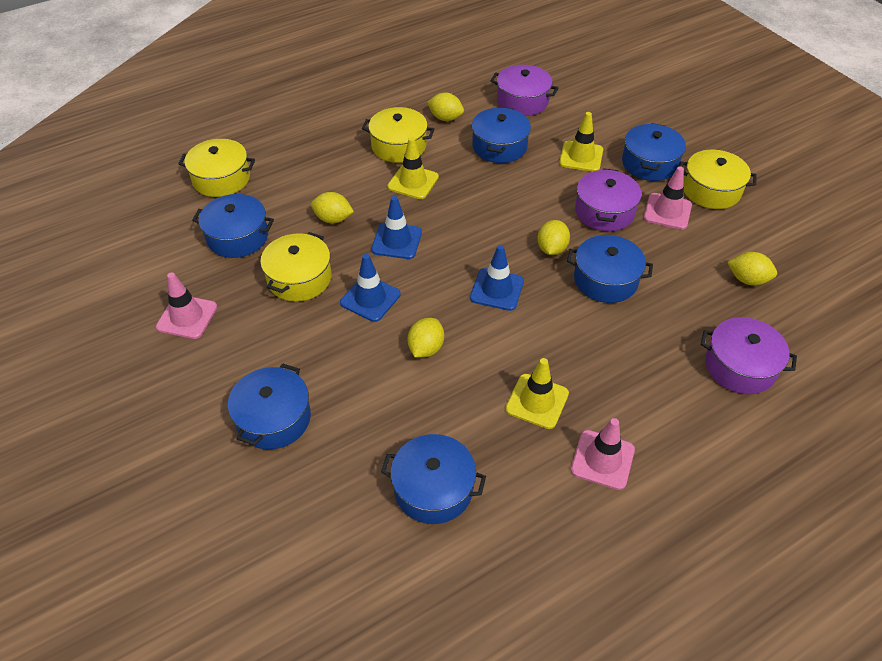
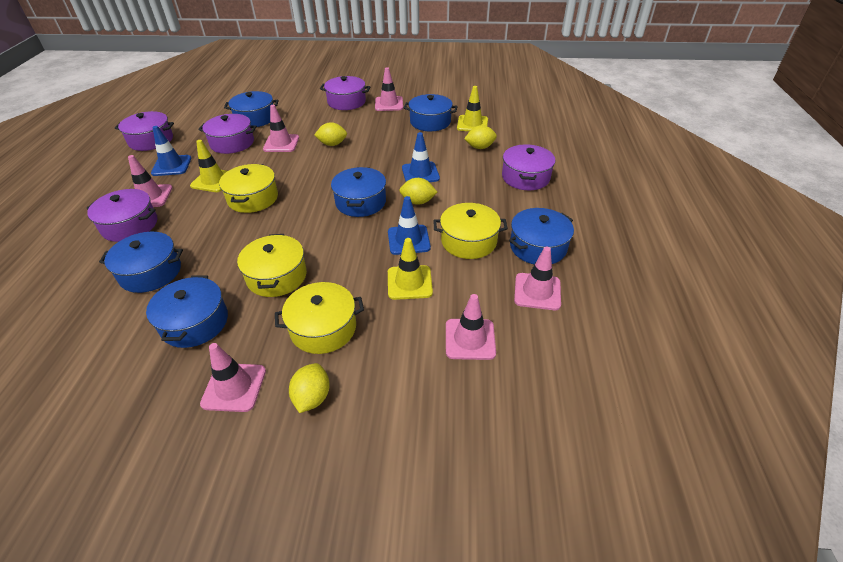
pink traffic cone: 3 -> 6
purple pot: 3 -> 5
yellow lemon: 5 -> 4

